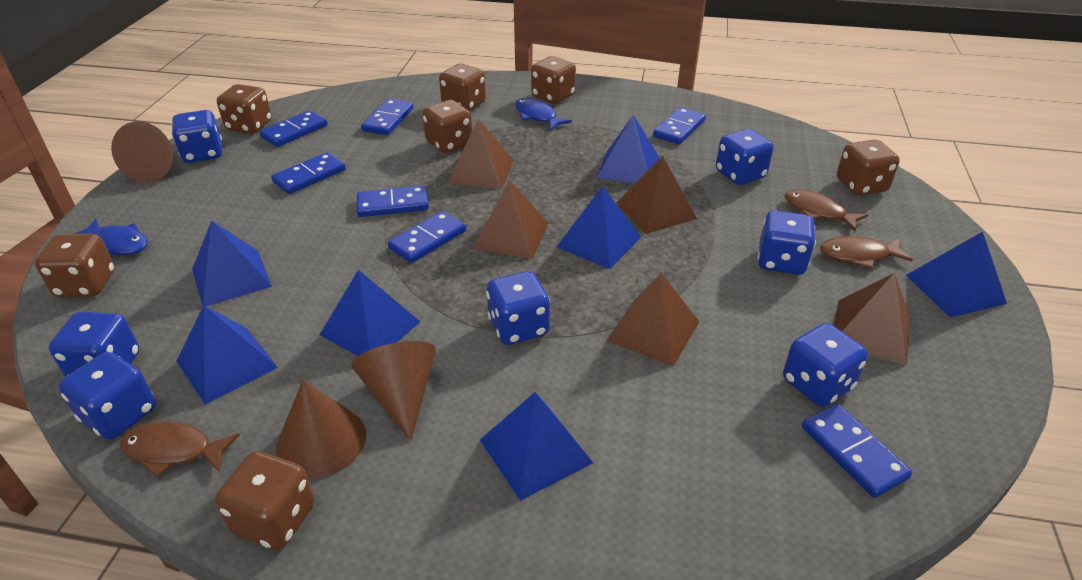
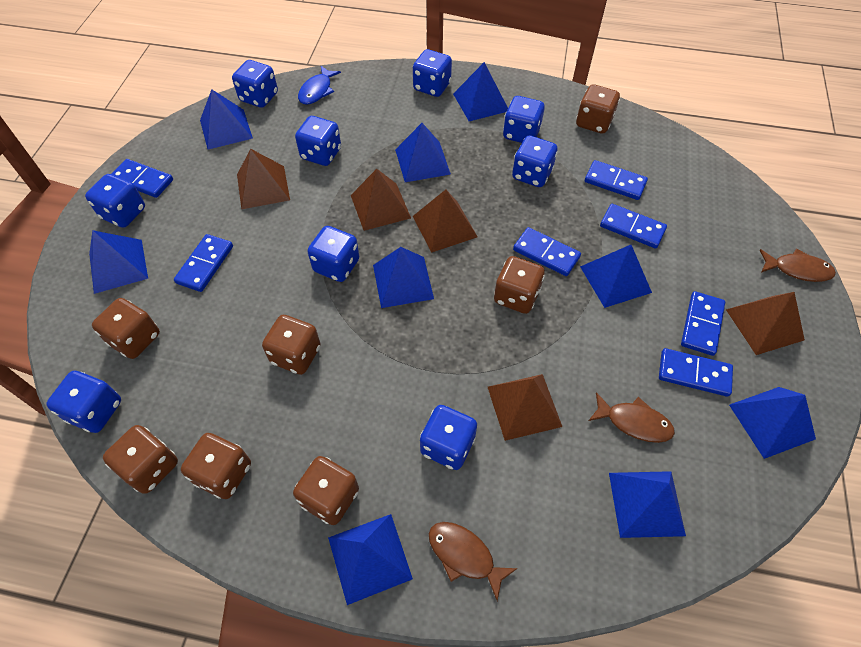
blue dice: 7 -> 9
blue fish: 2 -> 1
blue pyramid: 7 -> 9
brown cone: 3 -> 0

